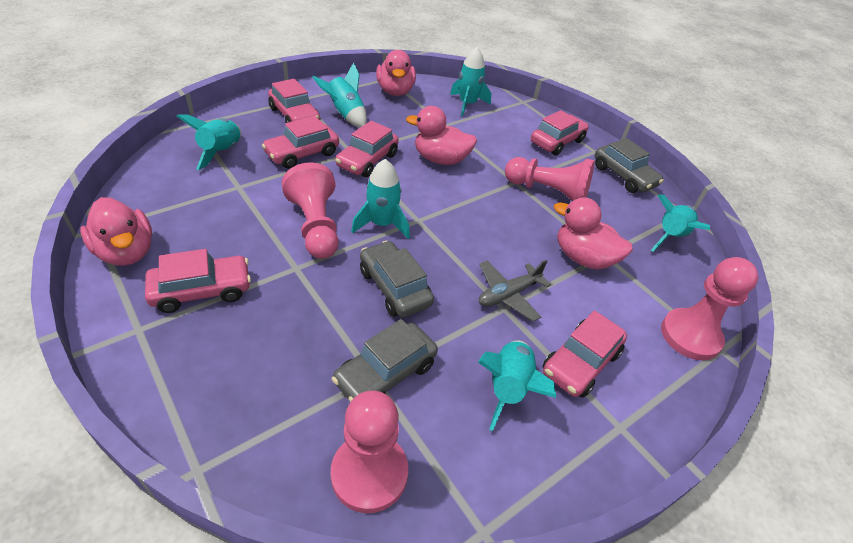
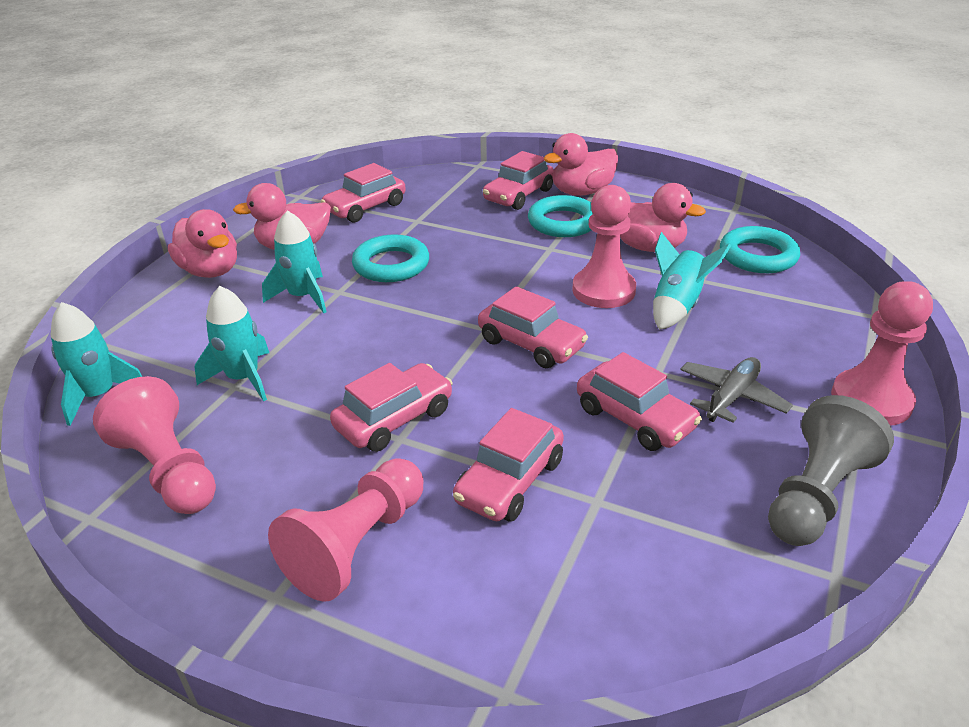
grey car: 3 -> 0
grey pawn: 0 -> 1
turquoise ring: 0 -> 3
turquoise rocket: 6 -> 4

